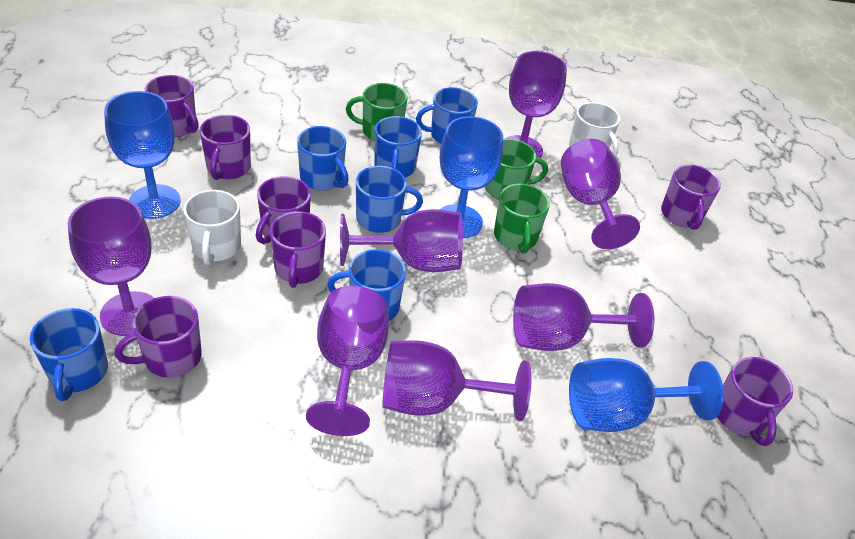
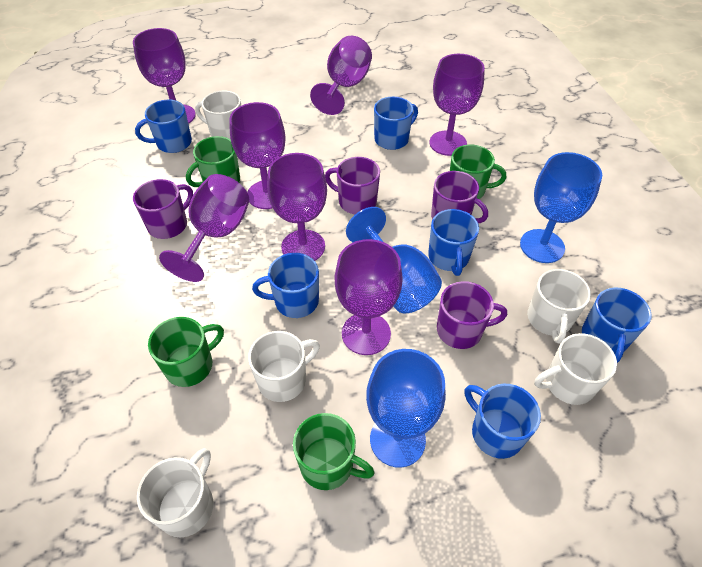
green mug: 3 -> 4
purple mug: 7 -> 4
white mug: 2 -> 5

